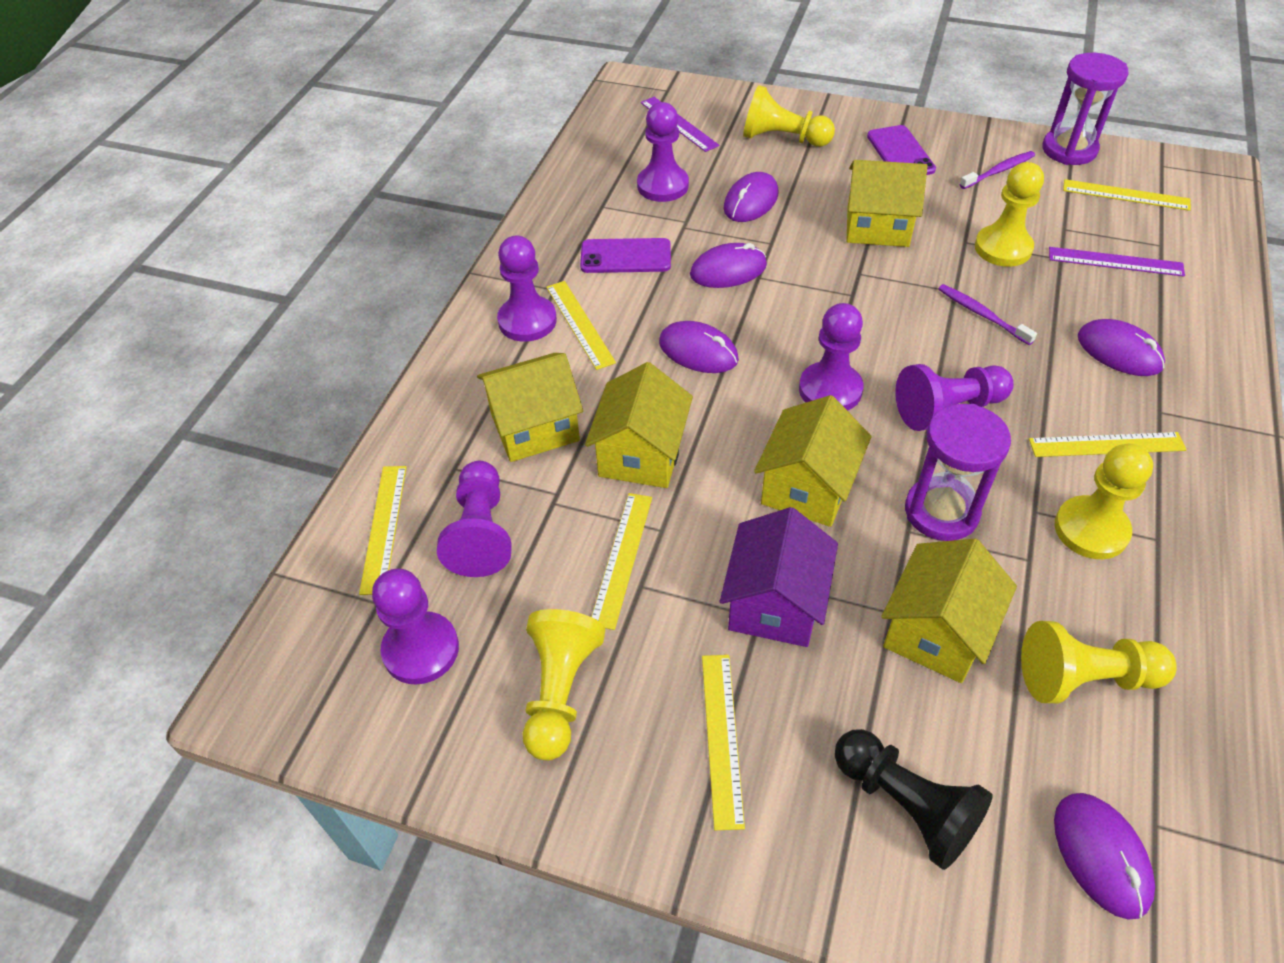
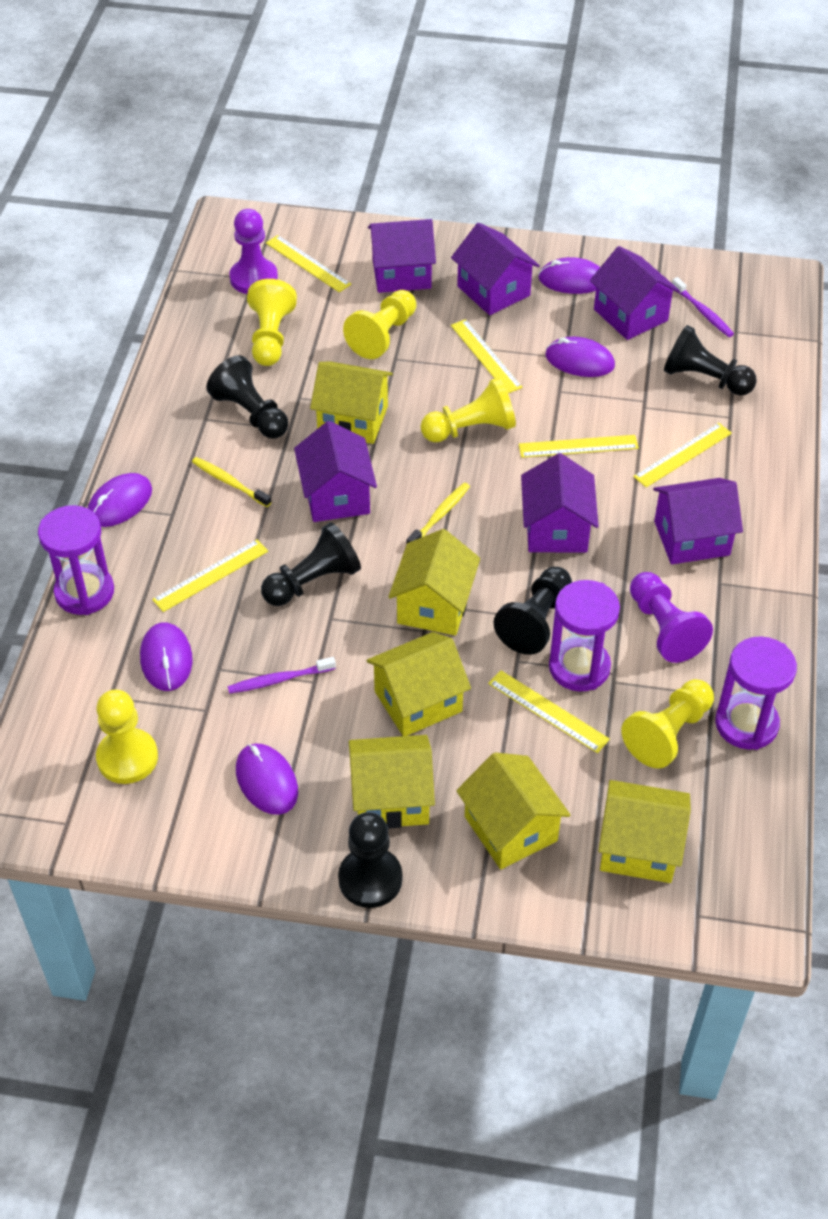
black pawn: 1 -> 5
purple hourglass: 2 -> 3
purple house: 1 -> 6
purple pawn: 6 -> 2
purple phone: 2 -> 0
purple ruler: 2 -> 0
yellow house: 5 -> 6
yellow toothbrush: 0 -> 2

